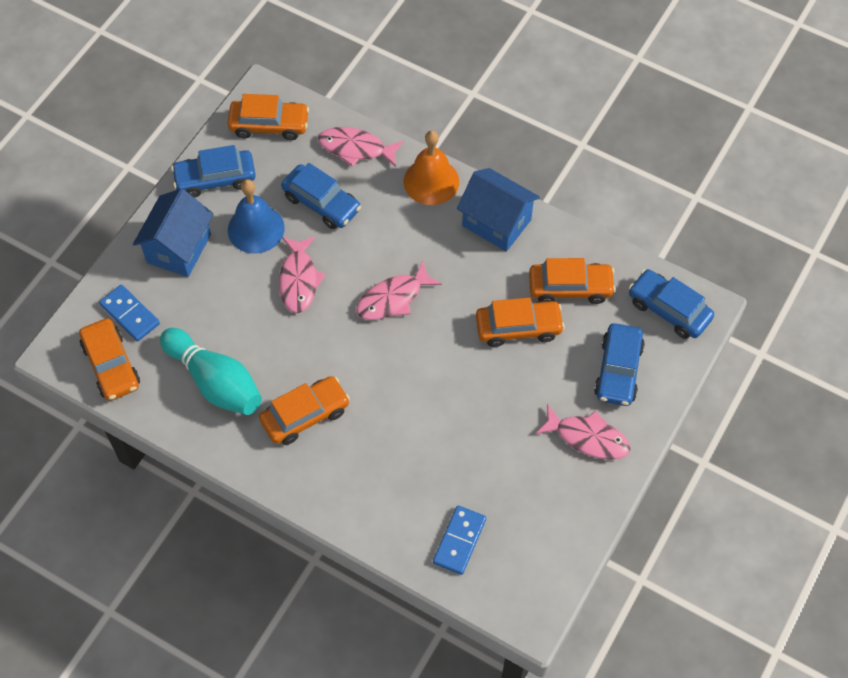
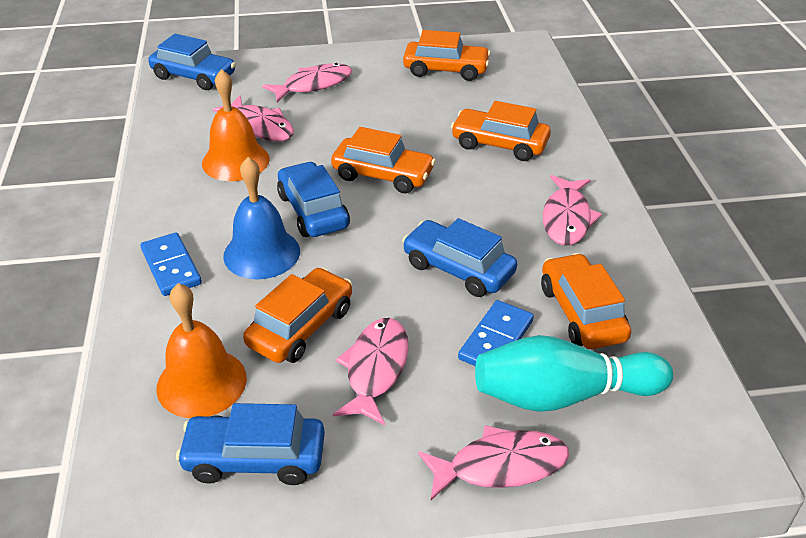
blue house: 2 -> 0
orange bell: 1 -> 2
pink fish: 4 -> 5

